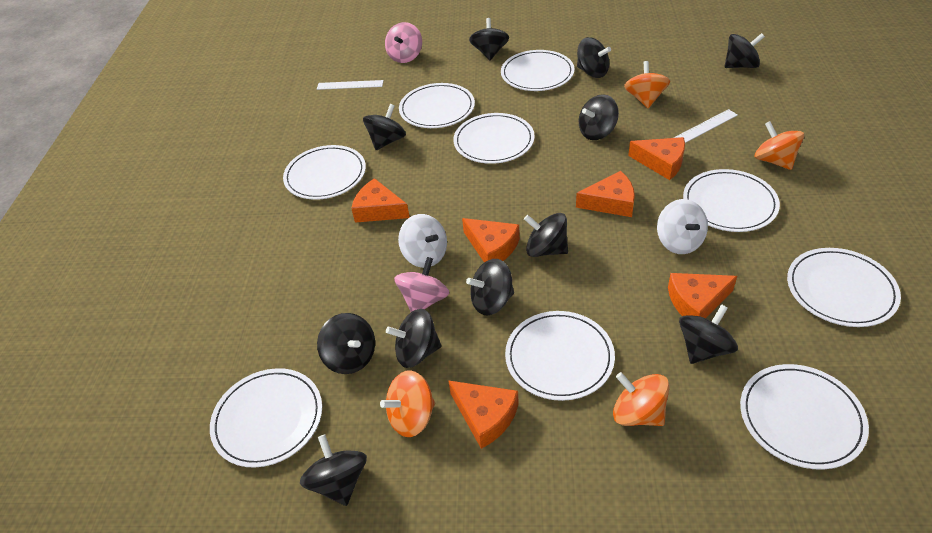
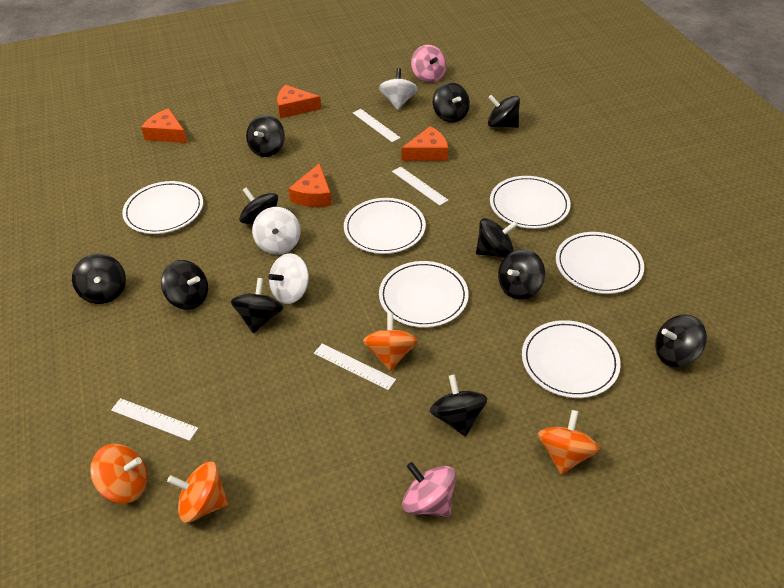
orange cheese: 6 -> 4
white plate: 9 -> 6
white ruler: 2 -> 4
white spinning top: 2 -> 3

